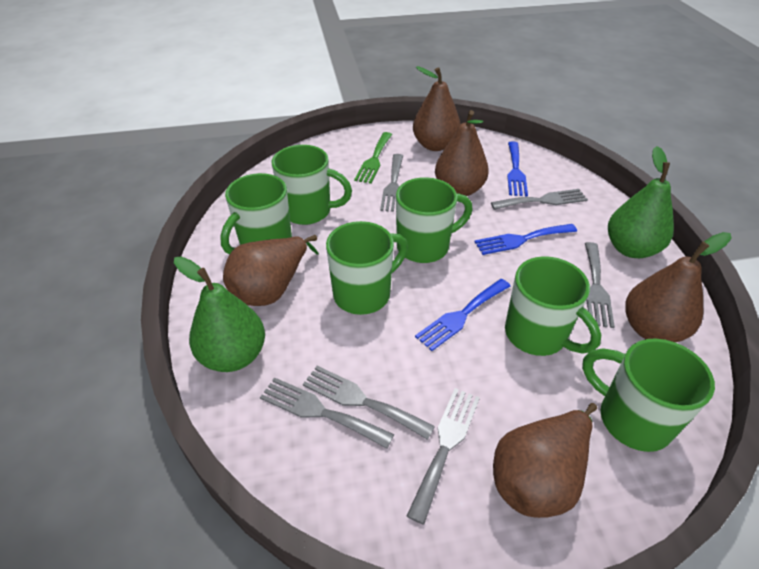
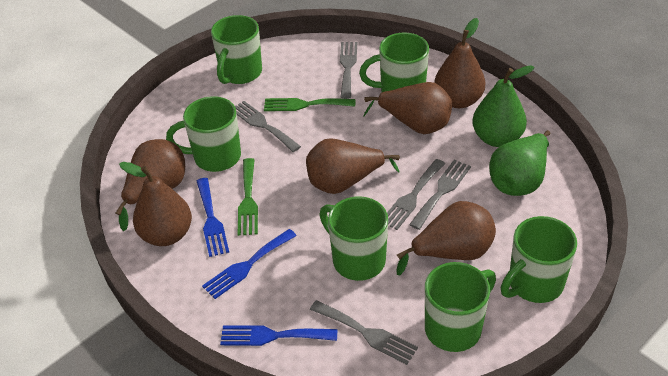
brown pear: 5 -> 6
green fork: 1 -> 2
grey fork: 6 -> 5

